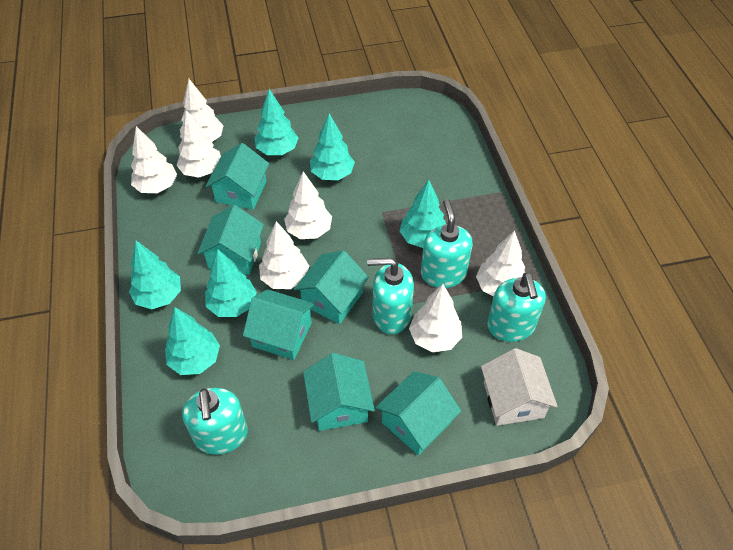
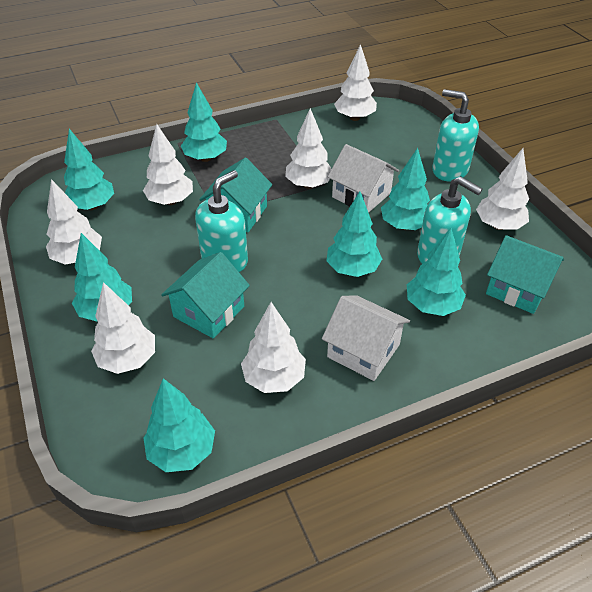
turquoise house: 6 -> 3
turquoise soap dispenser: 4 -> 3
turquoise tree: 6 -> 7
white house: 1 -> 2

